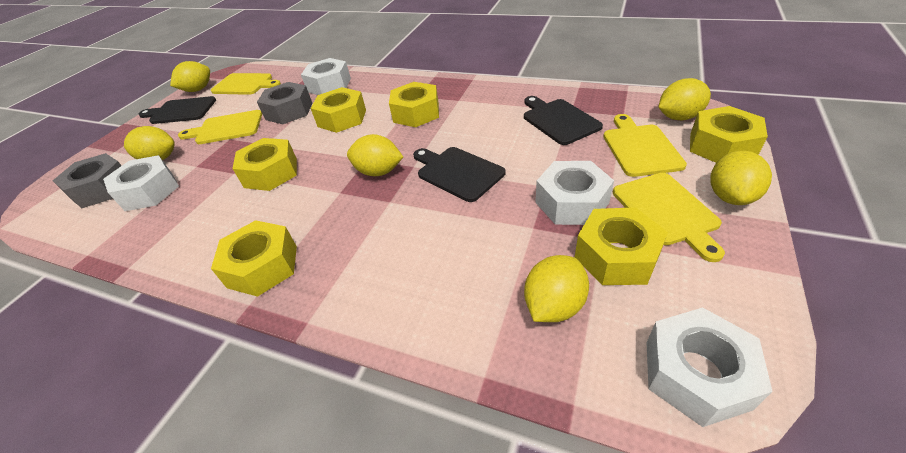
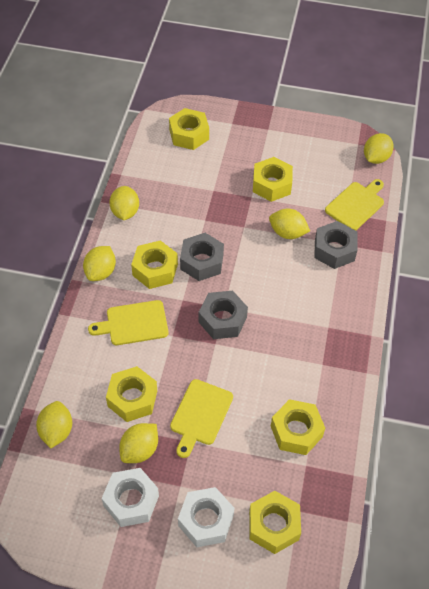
black cutting board: 3 -> 0
grey nut: 2 -> 3
white nut: 4 -> 2
yellow cutting board: 4 -> 3

